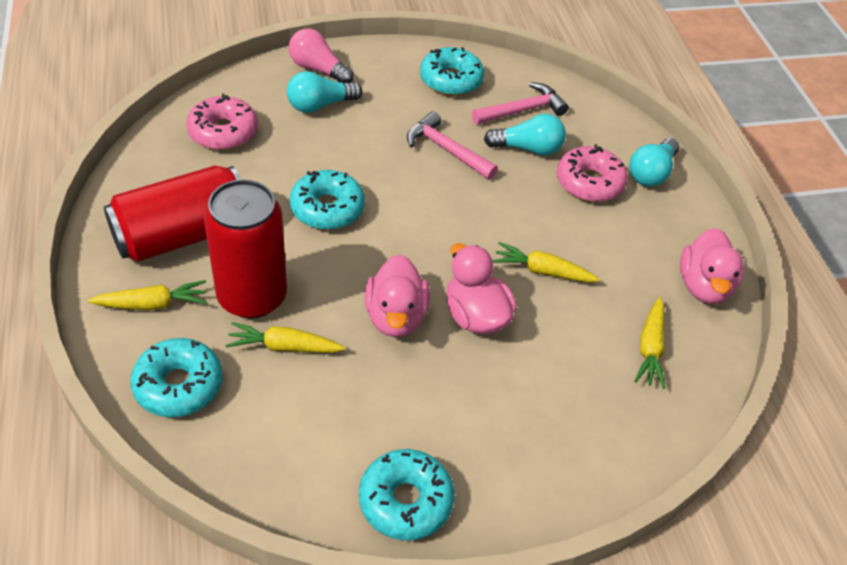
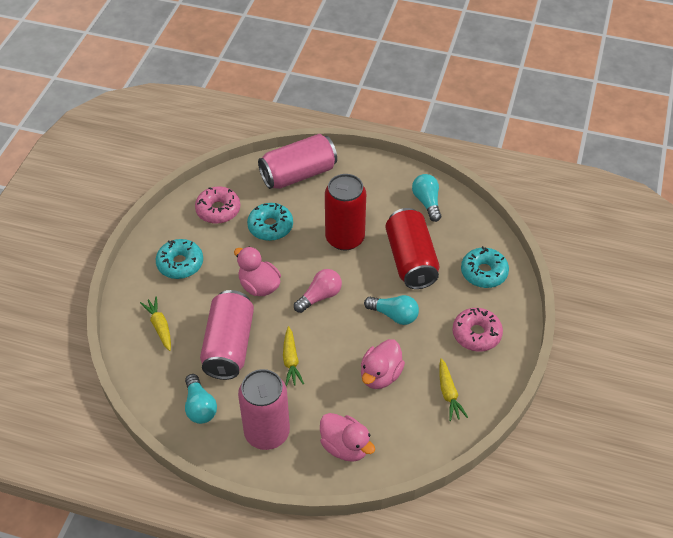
pink can: 0 -> 3
pink hammer: 2 -> 0
turquoise donut: 4 -> 3
yellow carrot: 4 -> 3

